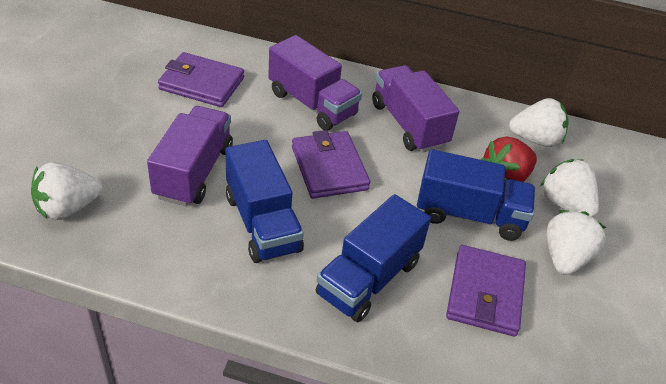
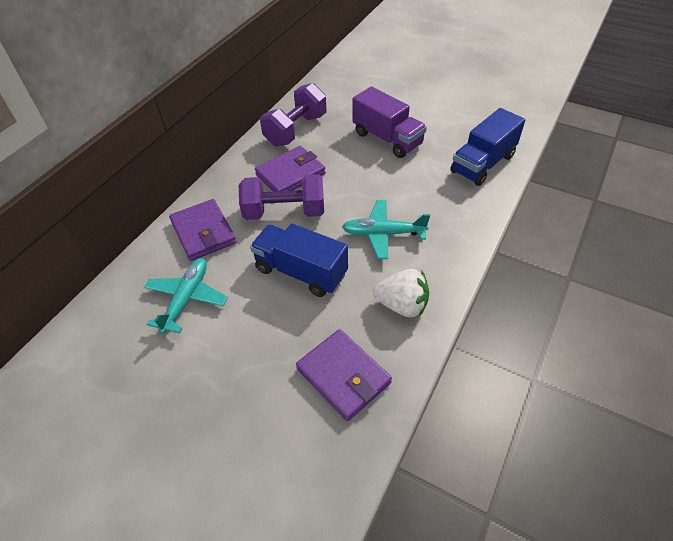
blue truck: 3 -> 2
purple dumbbell: 0 -> 2
purple truck: 3 -> 1
red strawberry: 1 -> 0
turquoise plane: 0 -> 2
white strawberry: 4 -> 1

